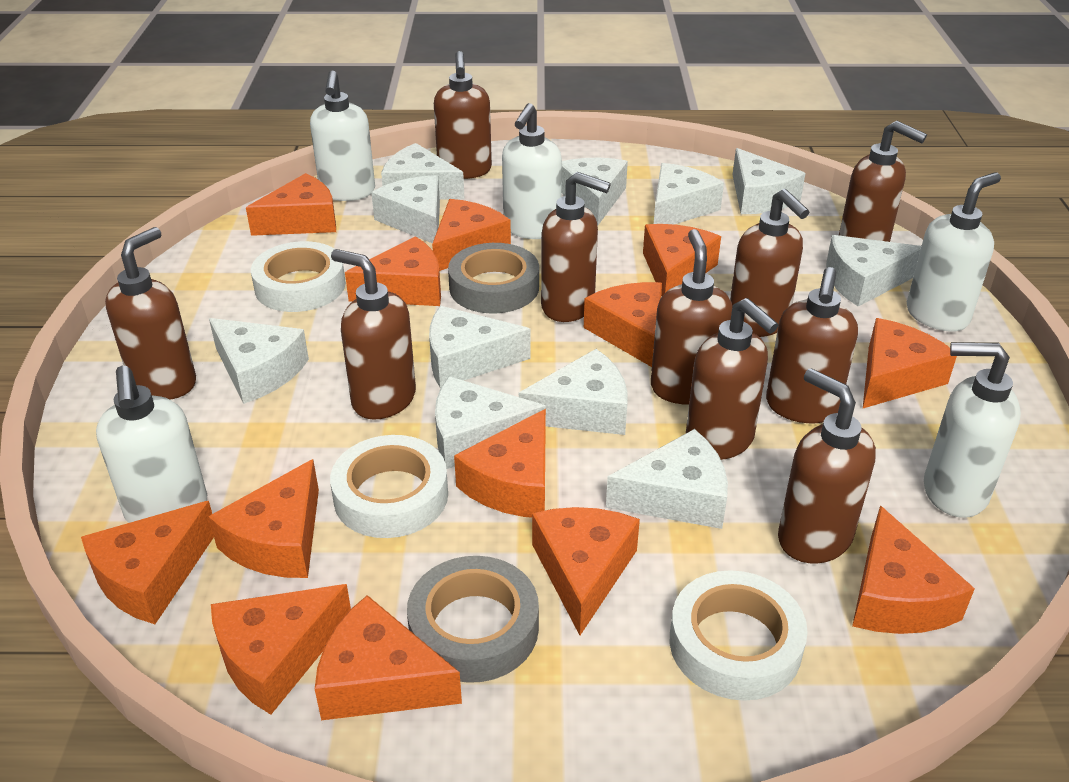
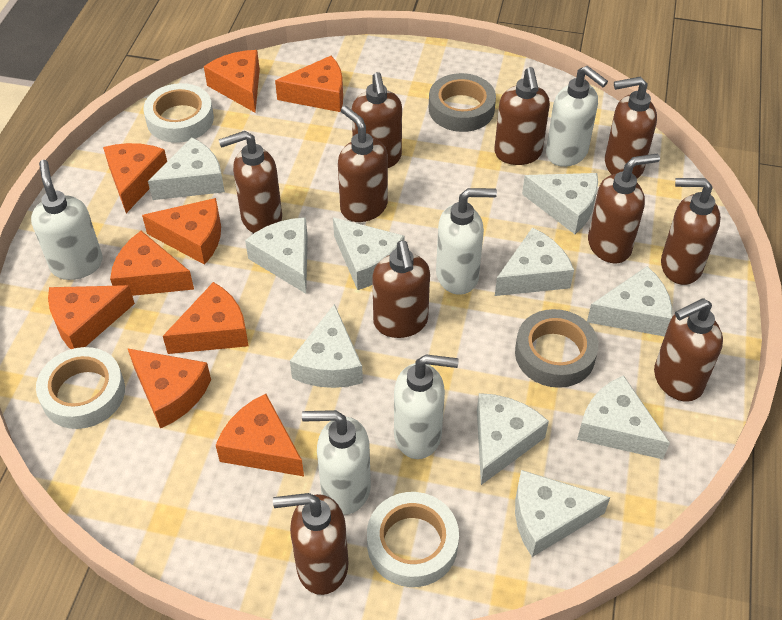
orange cheese: 13 -> 9
white cheese: 11 -> 10

